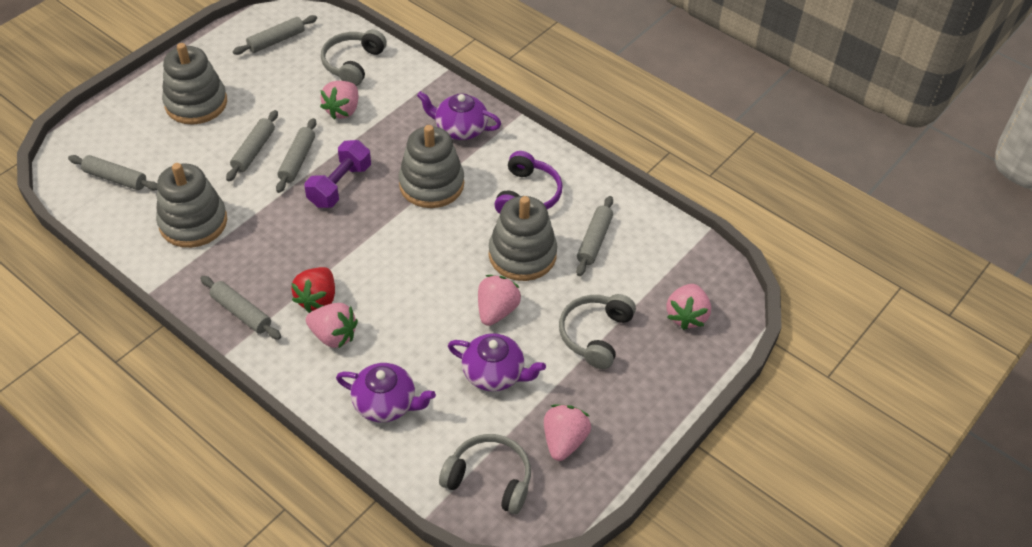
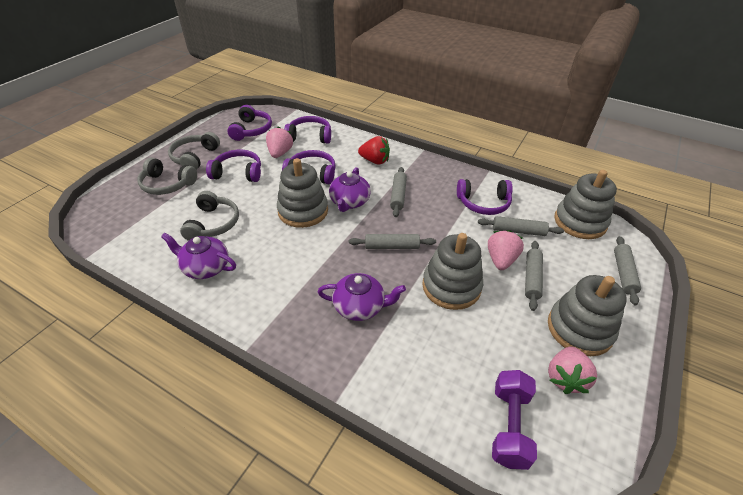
grey rolling pin: 6 -> 5
pink strawberry: 5 -> 3
purple headphones: 1 -> 5

